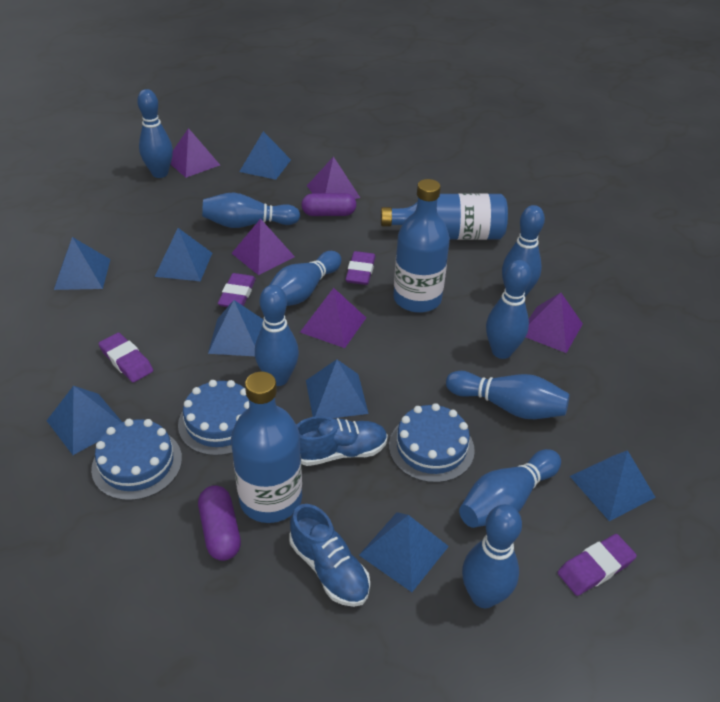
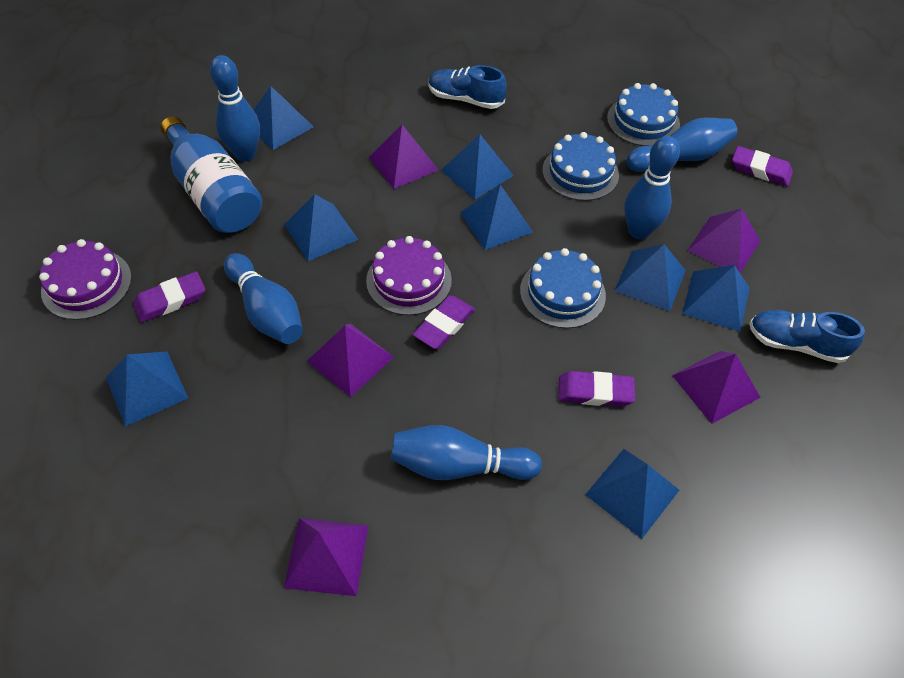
blue bottle: 3 -> 1
blue bowling pin: 9 -> 5
purple cake: 0 -> 2
purple capsule: 2 -> 0

